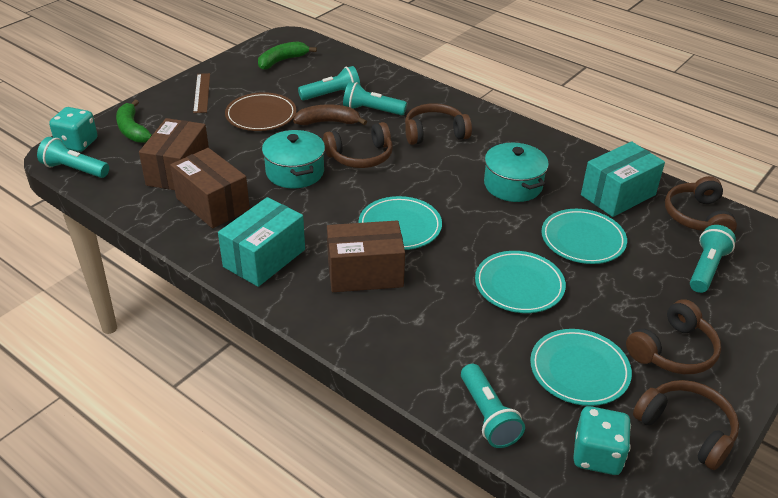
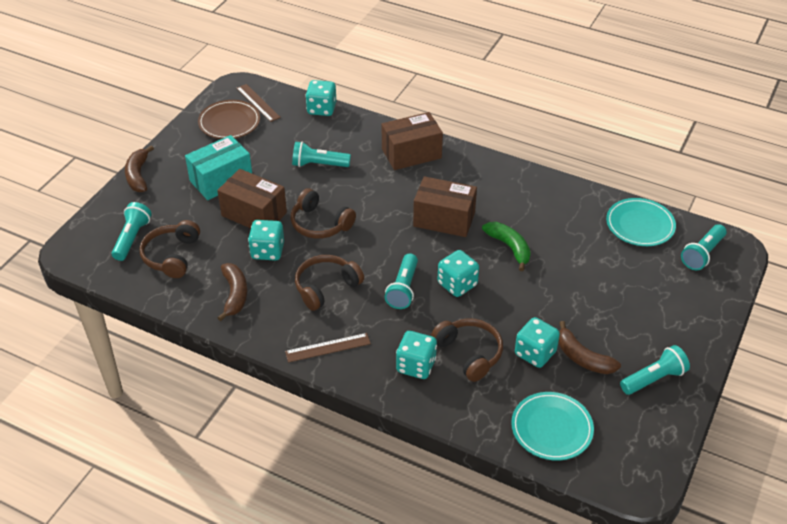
brown banana: 1 -> 3
brown headphones: 5 -> 4
brown ruler: 1 -> 2
green banana: 2 -> 1
turquoise box: 2 -> 1
turquoise dice: 2 -> 5
turquoise plate: 4 -> 2
turquoise pot: 2 -> 0

